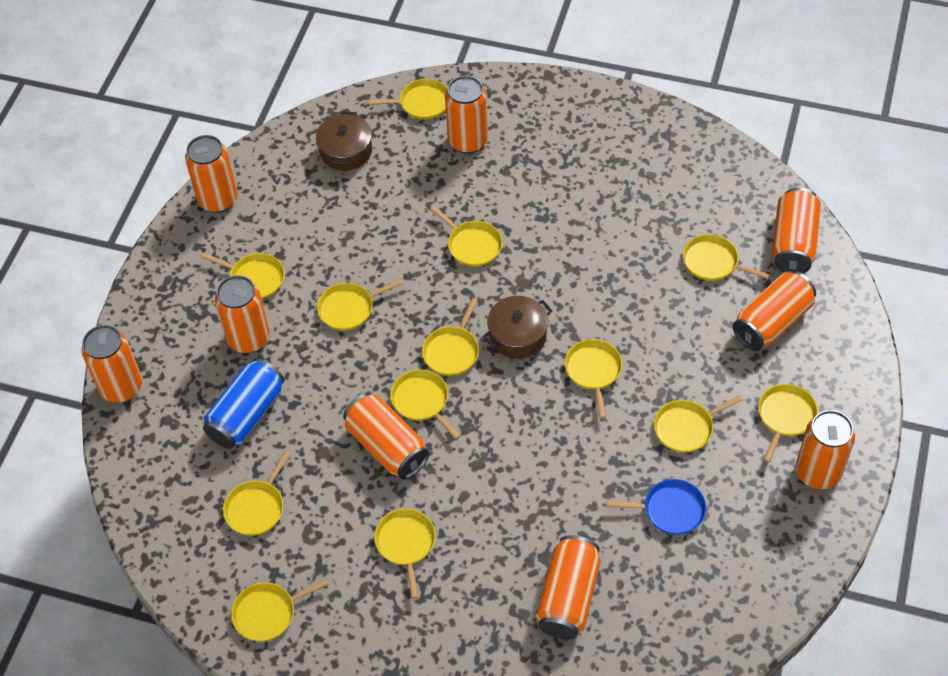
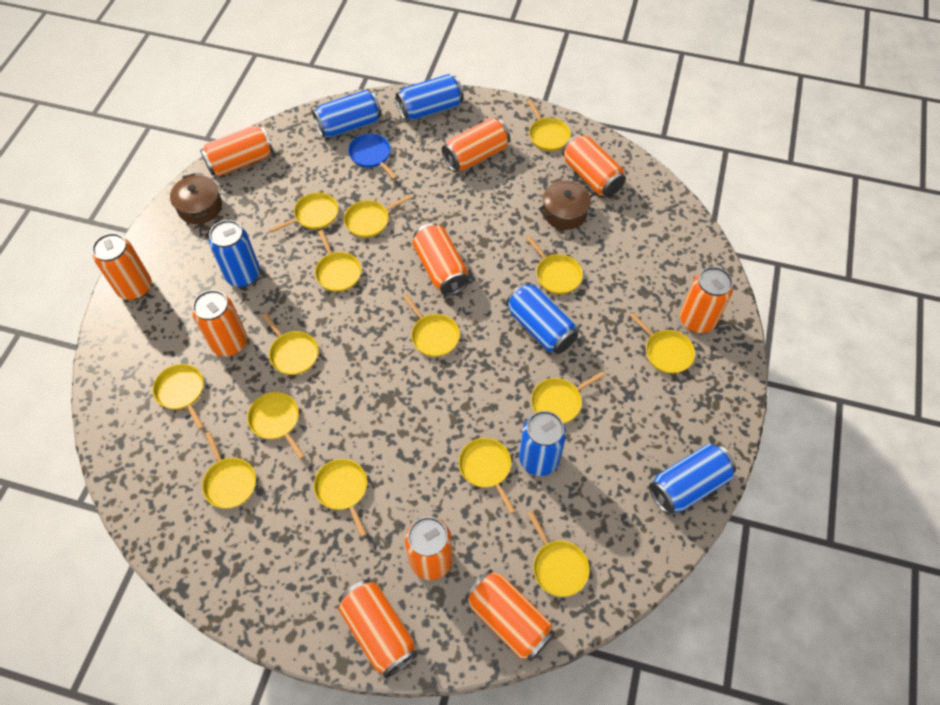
blue can: 1 -> 6
orange can: 9 -> 10
yellow pan: 13 -> 15

